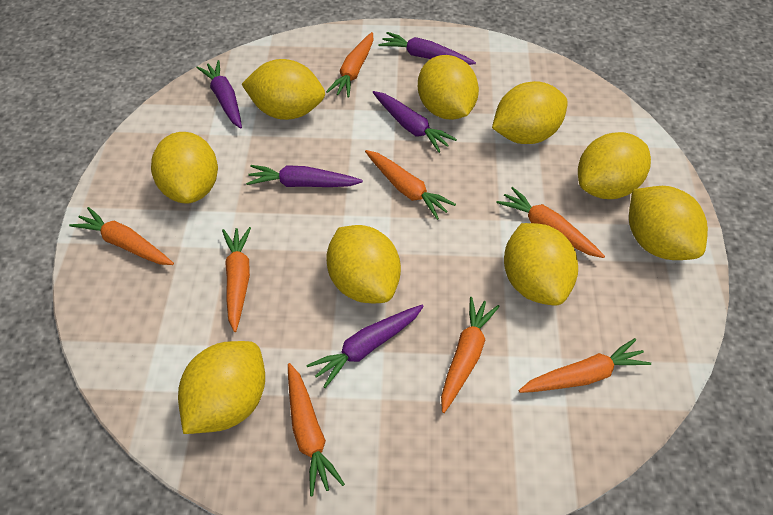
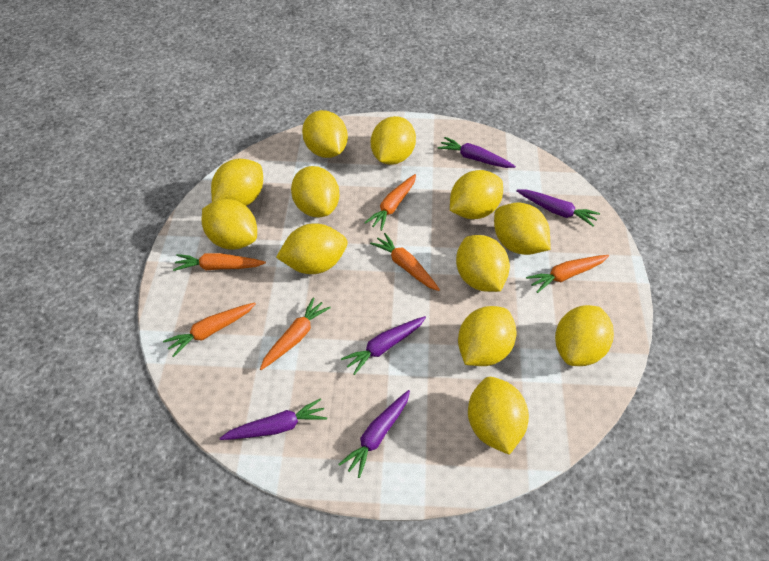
orange carrot: 8 -> 6
yellow lemon: 9 -> 12

